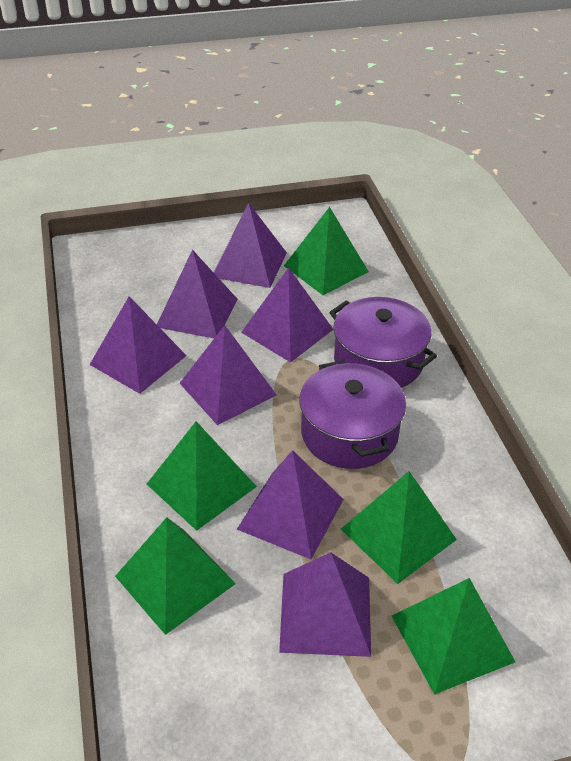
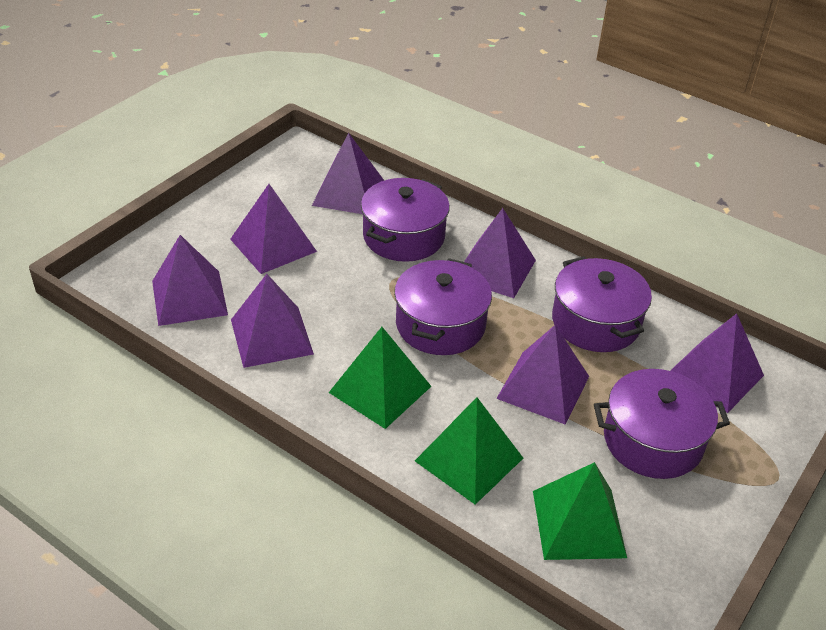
green pyramid: 5 -> 3
purple pot: 2 -> 4

